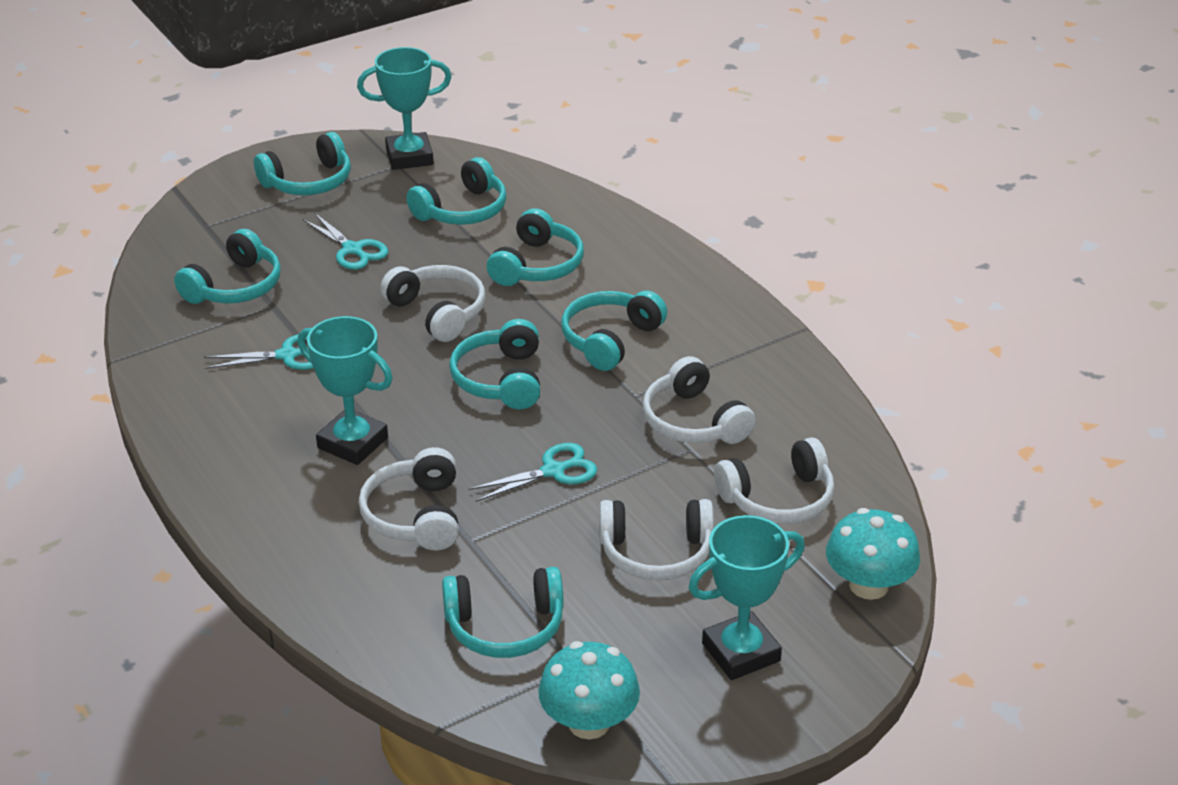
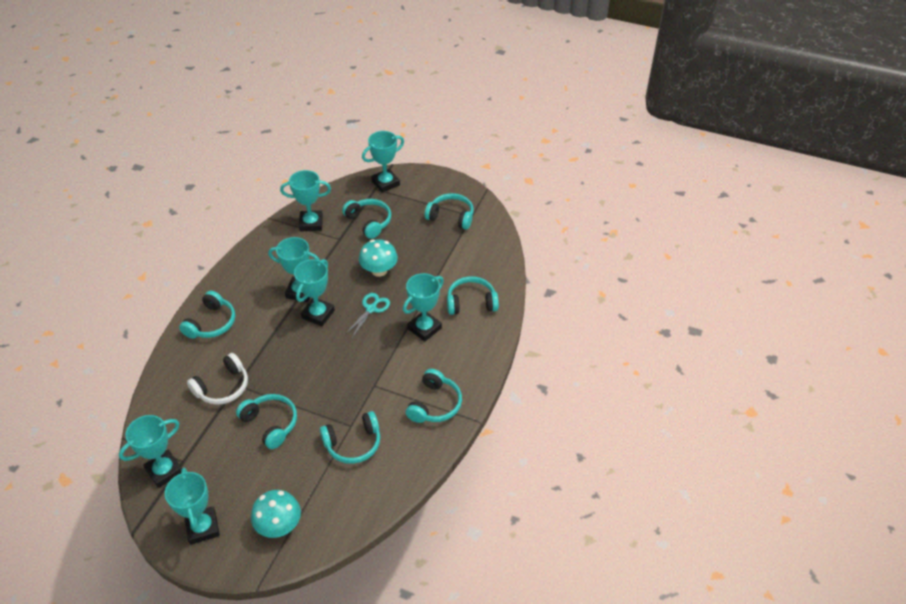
turquoise scissors: 3 -> 1
turquoise trophy: 3 -> 7
white headphones: 5 -> 1

